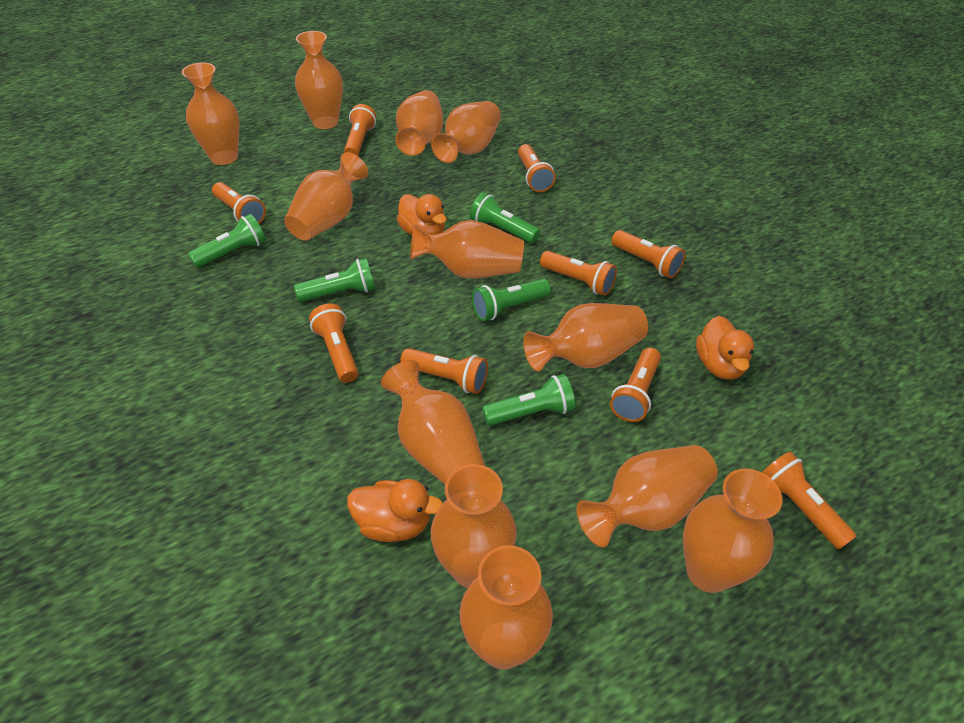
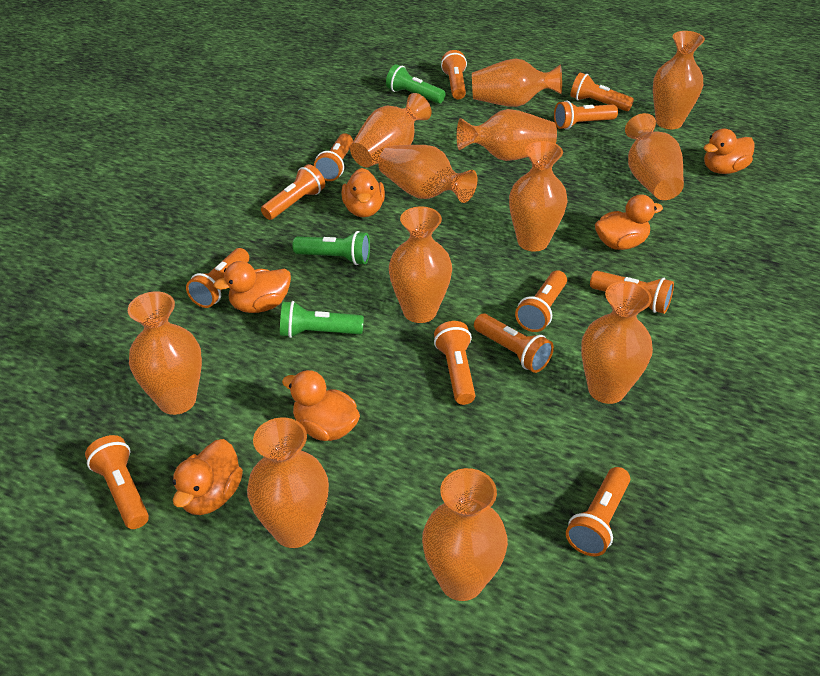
green flashlight: 5 -> 3
orange duck: 3 -> 6
orange flashlight: 9 -> 12

